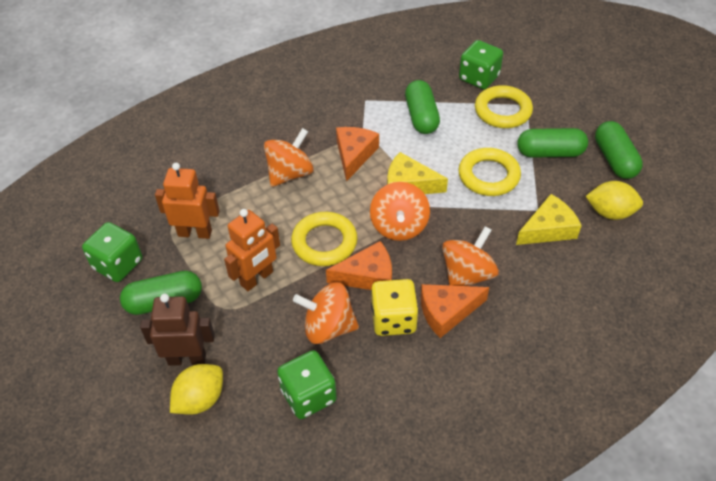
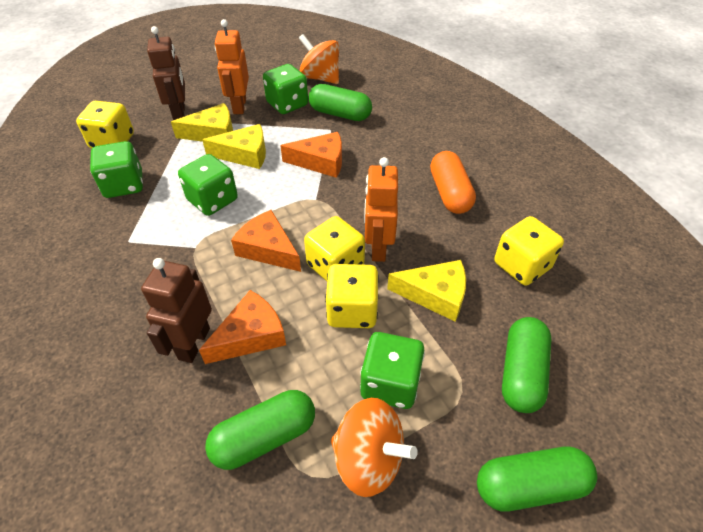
brown robot: 1 -> 2
green dice: 3 -> 4
orange capsule: 0 -> 1
orange spinning top: 4 -> 2
yellow cheese: 2 -> 3
yellow dice: 1 -> 4
yellow lemon: 2 -> 0
yellow ring: 3 -> 0

